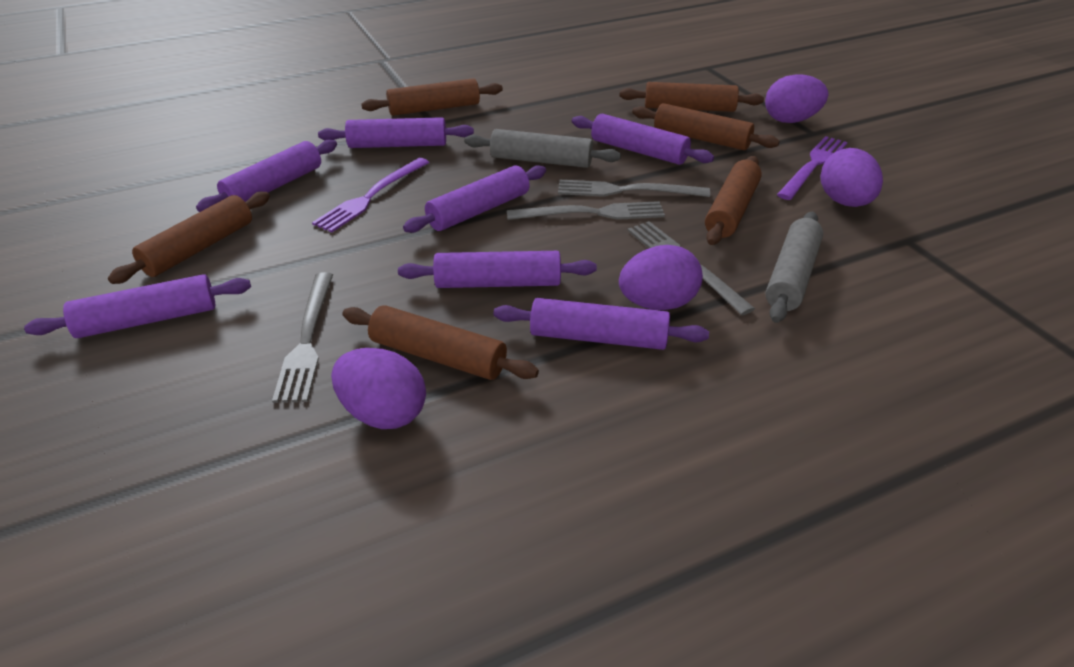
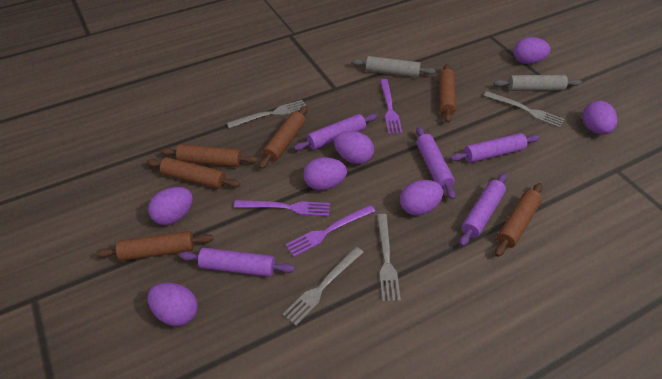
purple egg: 4 -> 7
purple fork: 2 -> 3
purple rolling pin: 7 -> 5

